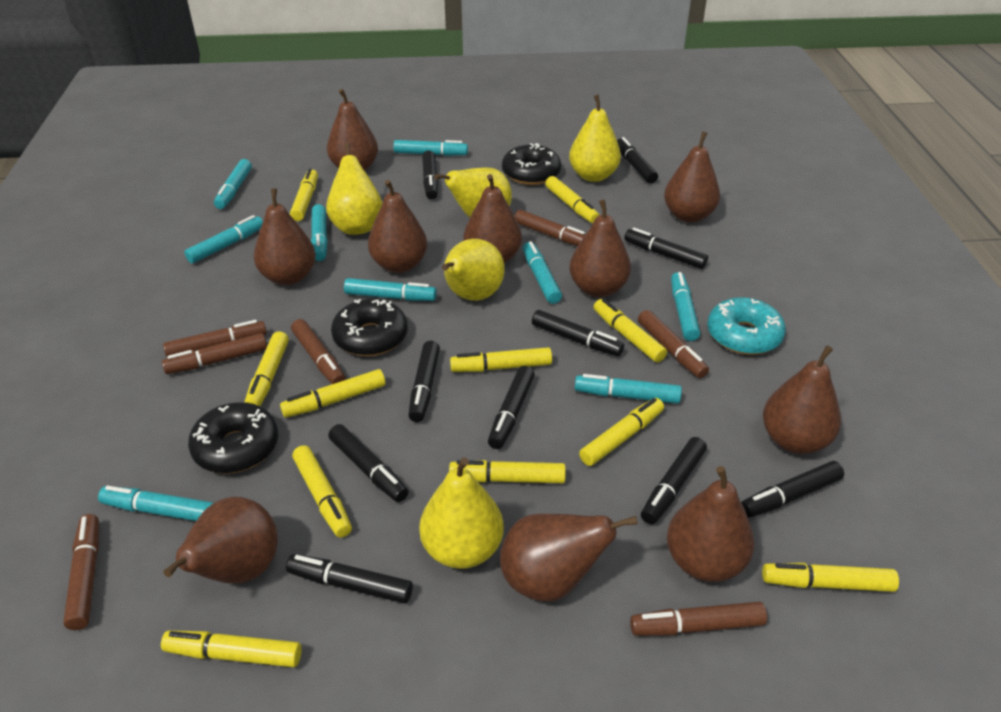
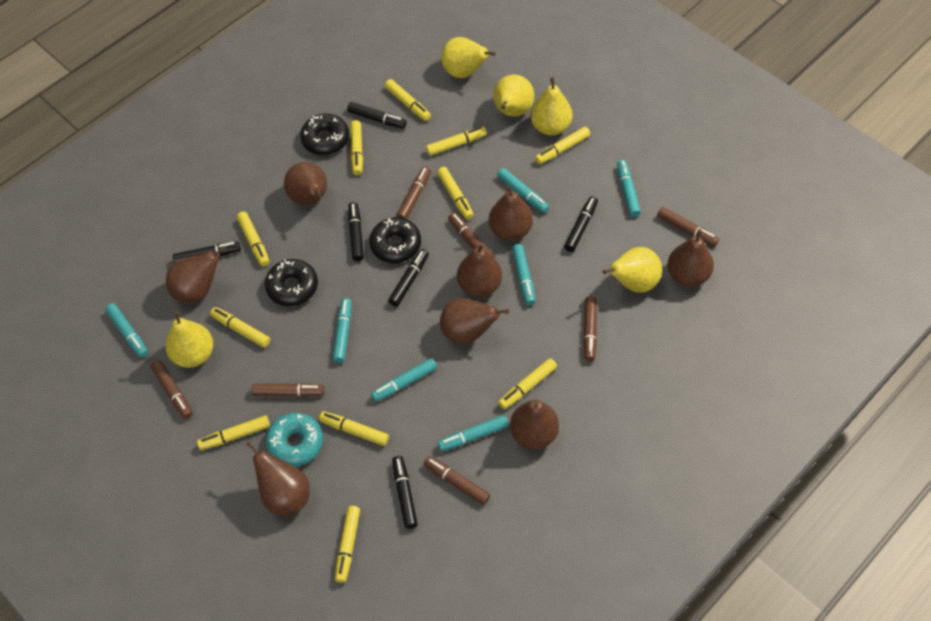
black marker: 10 -> 6
brown pear: 10 -> 8
turquoise marker: 9 -> 7

